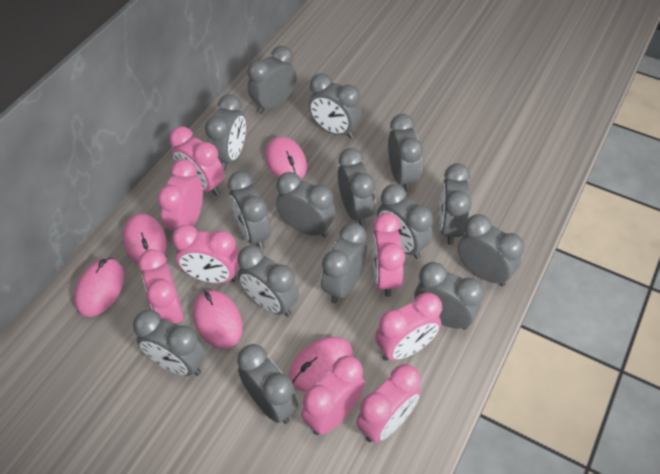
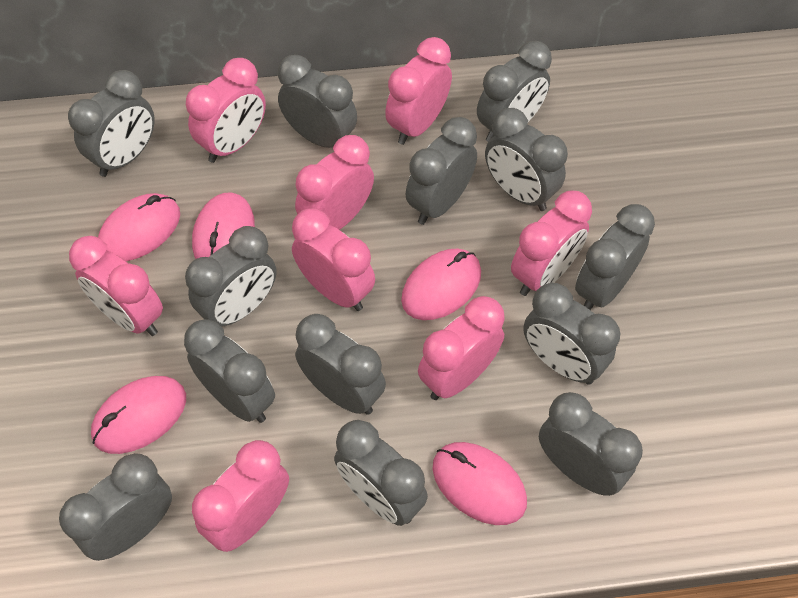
grey clock: 15 -> 13

